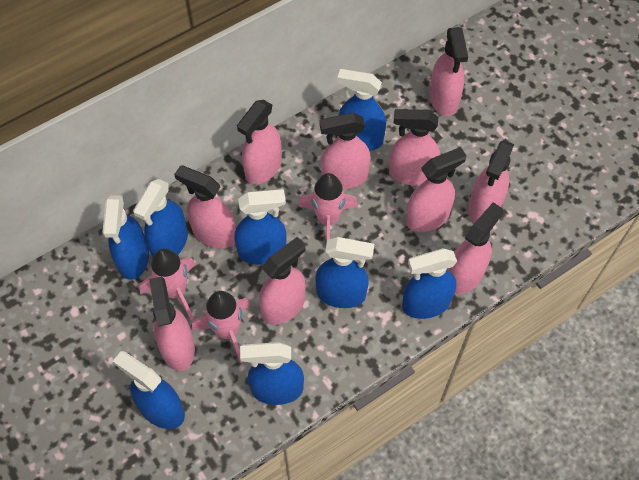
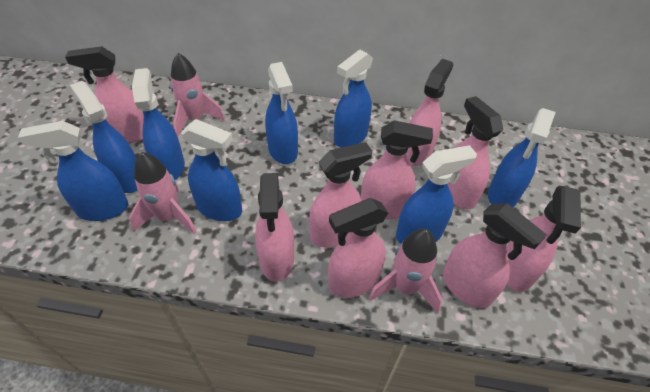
pink spray bottle: 10 -> 9

